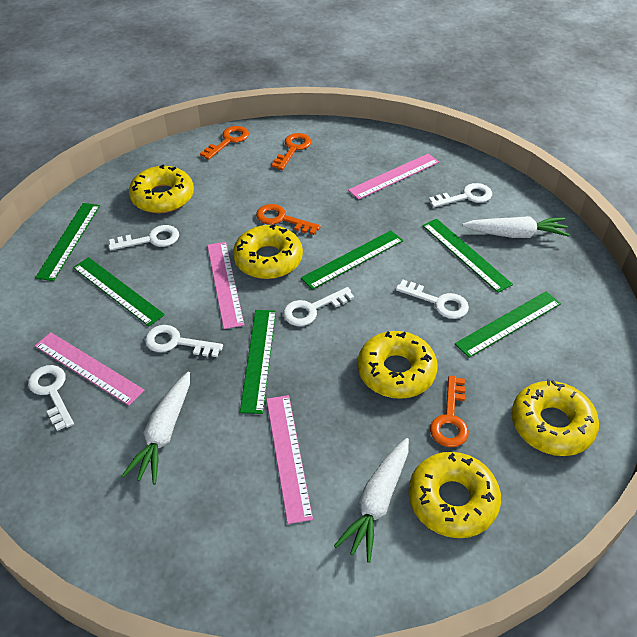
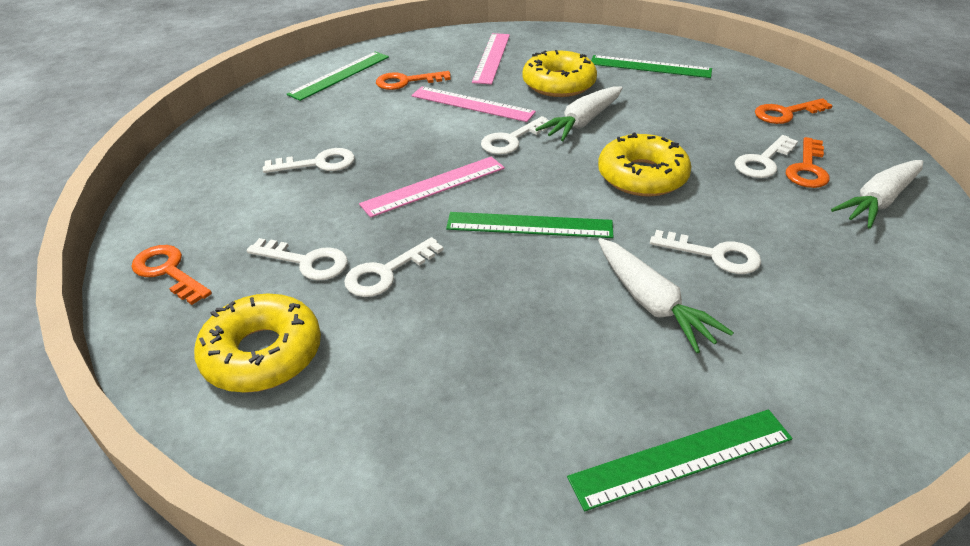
green ruler: 6 -> 4
pink ruler: 4 -> 3
yellow donut: 5 -> 3

